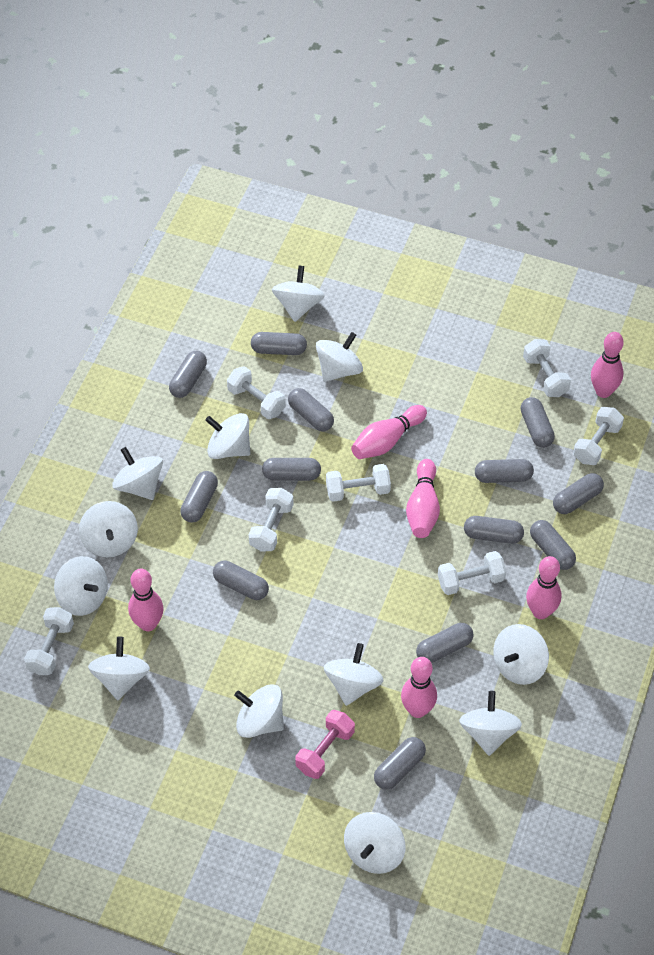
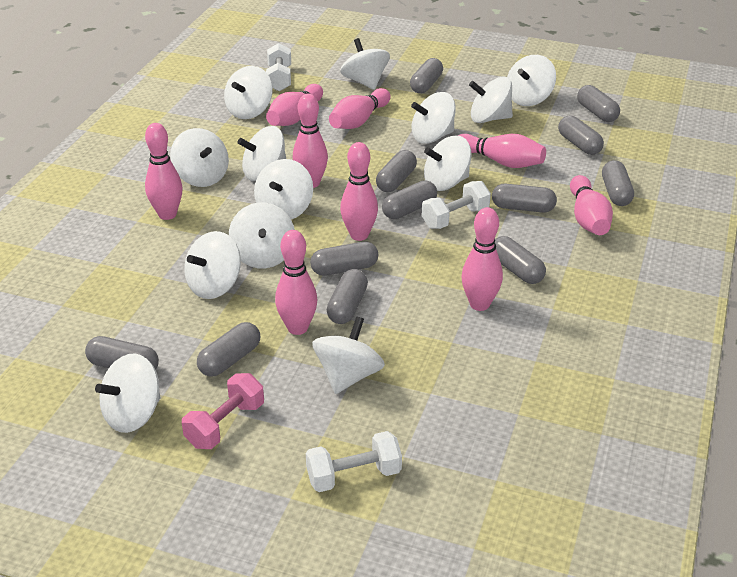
grey capsule: 13 -> 12
pink bowling pin: 6 -> 9
white dumbbell: 7 -> 3
white spinning top: 12 -> 13

